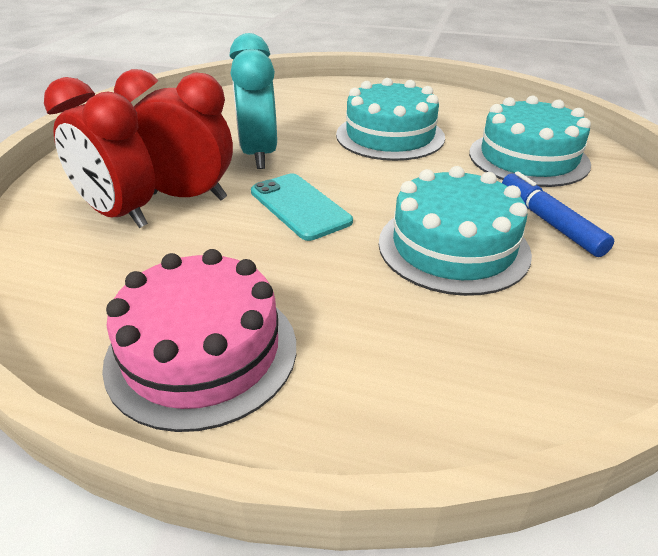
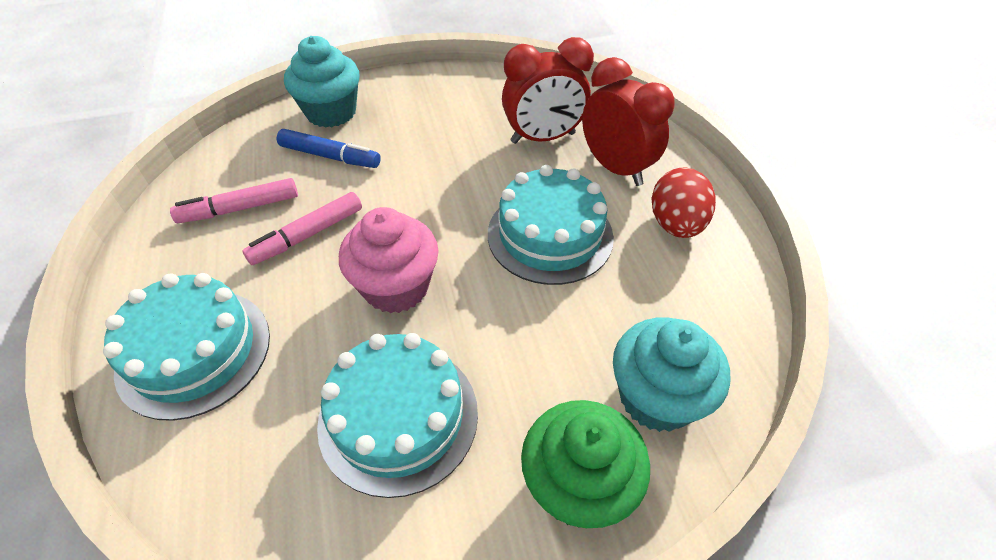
green cupcake: 0 -> 1
pink cake: 1 -> 0
pink cupcake: 0 -> 1
pink marker: 0 -> 2
red egg: 0 -> 1
turquoise clock: 1 -> 0
turquoise cupcake: 0 -> 2
turquoise phone: 1 -> 0

